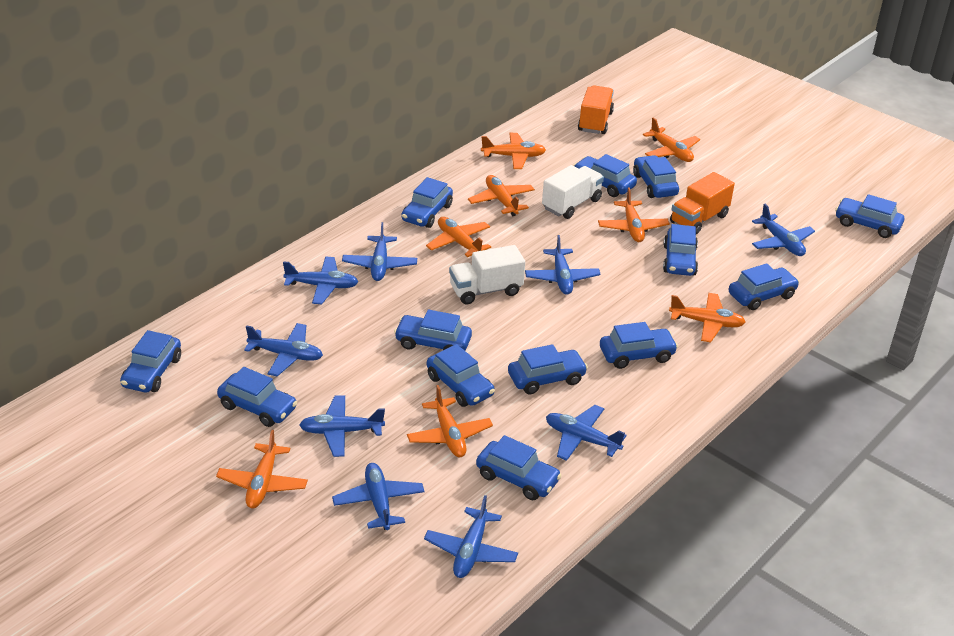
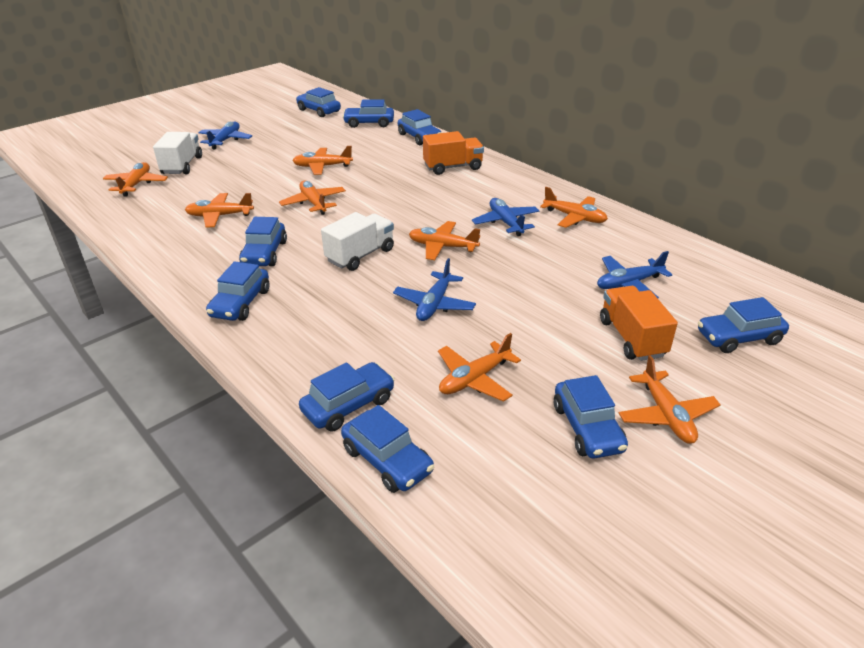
blue car: 13 -> 9
blue plane: 9 -> 4

